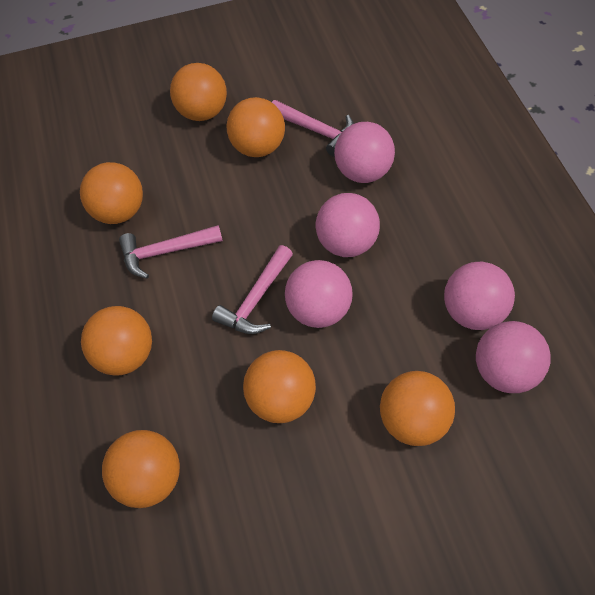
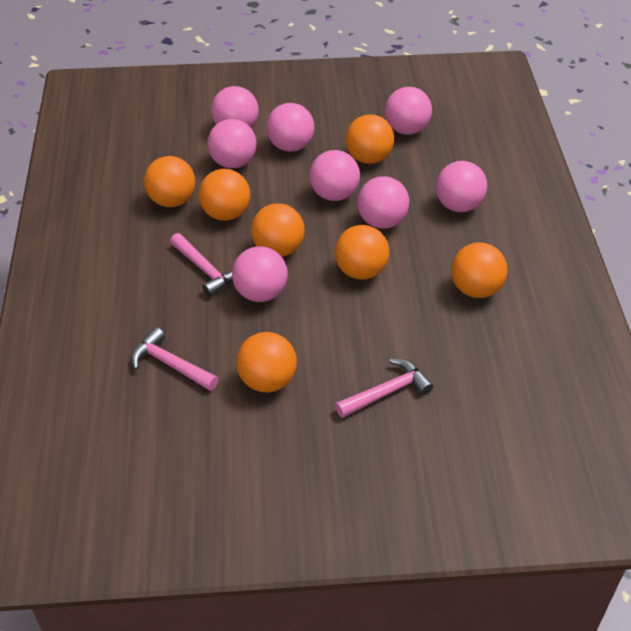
pink ball: 5 -> 8

